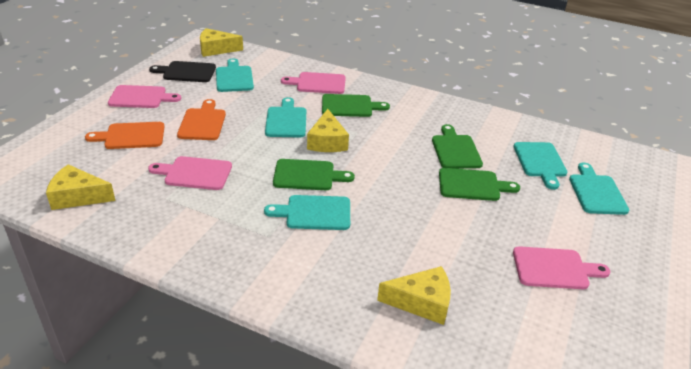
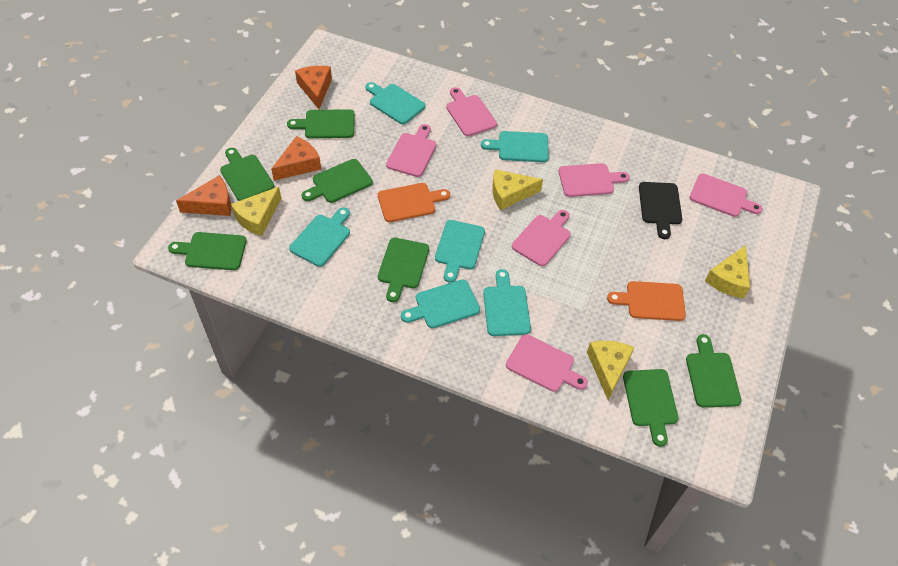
green cutting board: 4 -> 7
orange cheese: 0 -> 3
pink cutting board: 4 -> 6
turquoise cutting board: 5 -> 6

